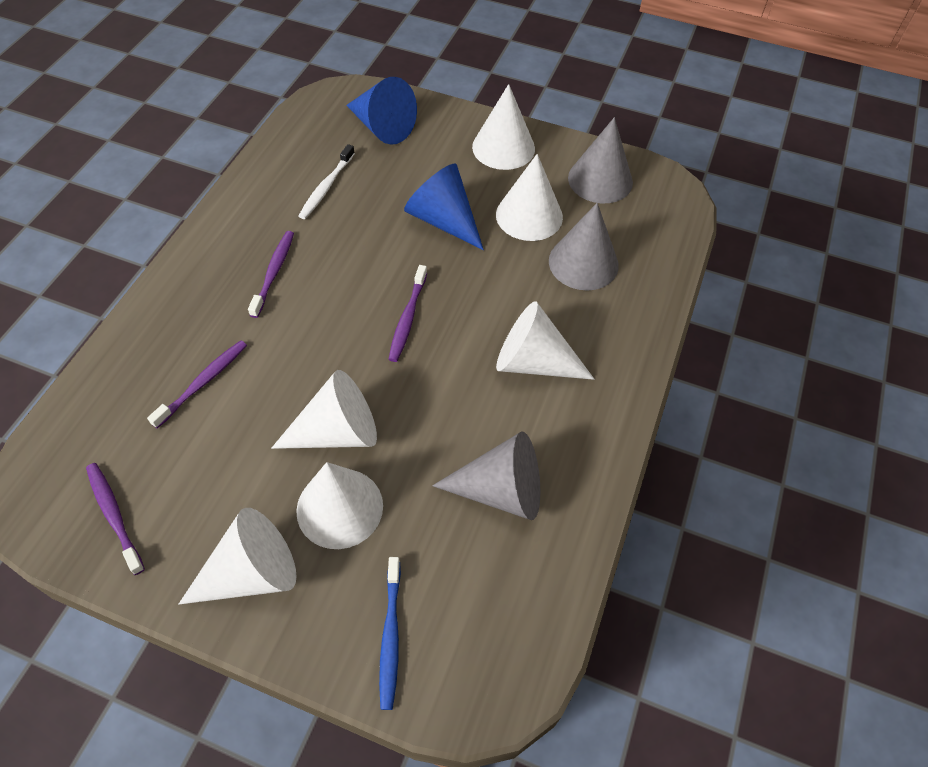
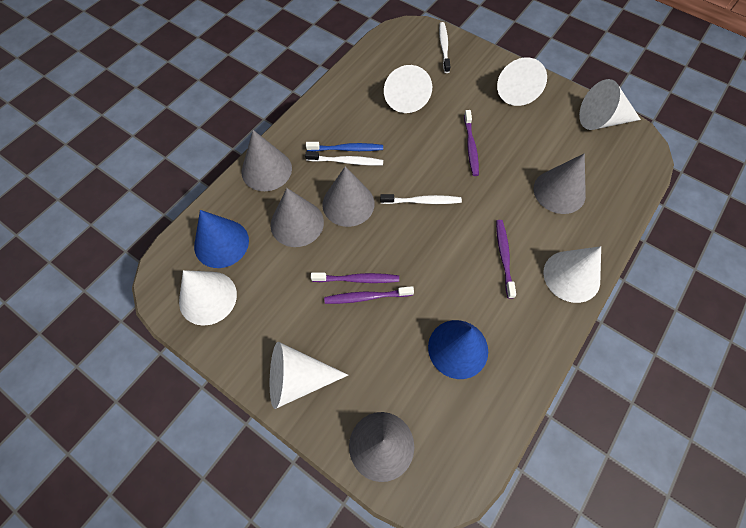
grey cone: 3 -> 5
white toothbrush: 1 -> 3

